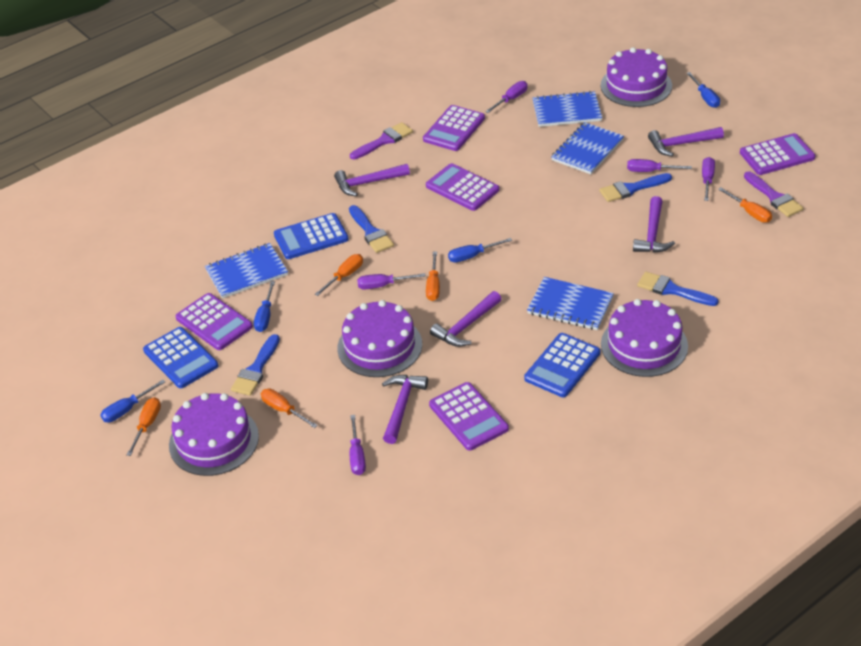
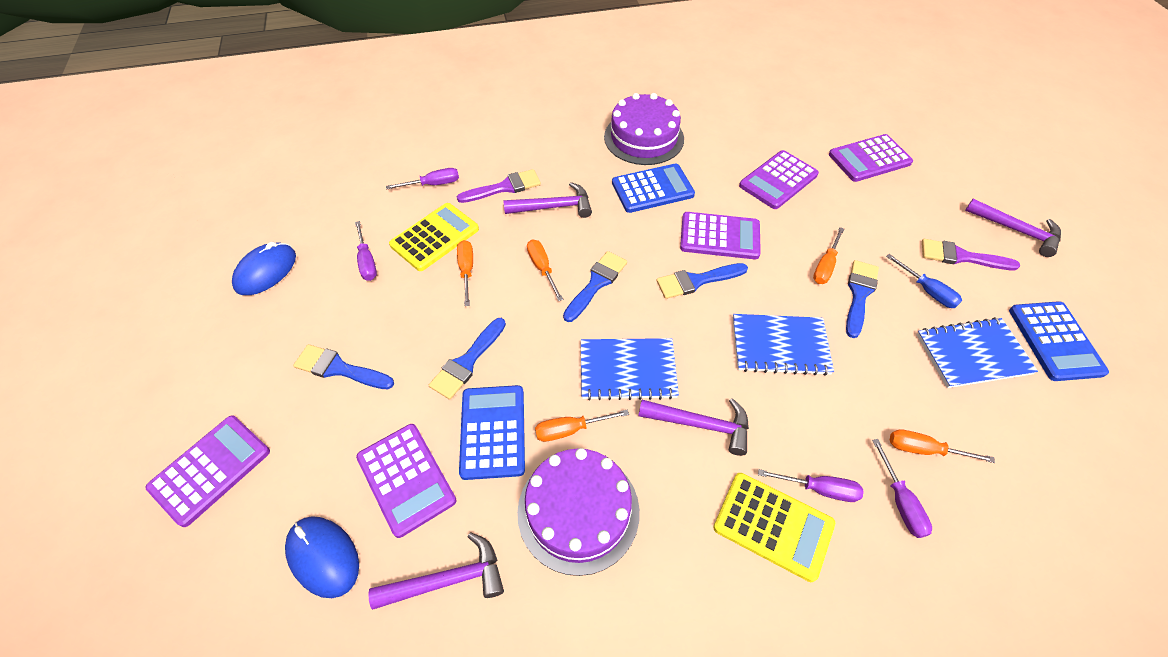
blue brush: 4 -> 5
blue mouse: 0 -> 2
blue notebook: 4 -> 3
blue screwdriver: 4 -> 1
purple cake: 4 -> 2
purple hammer: 5 -> 4
purple screwdriver: 5 -> 4
yellow calculator: 0 -> 2

